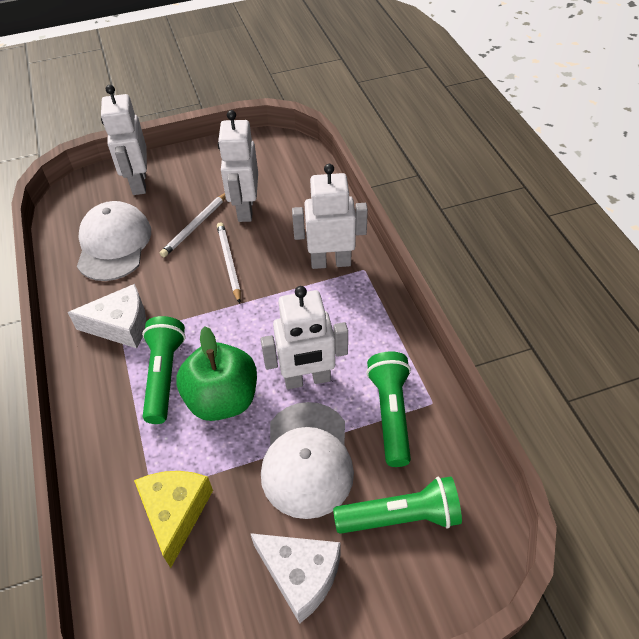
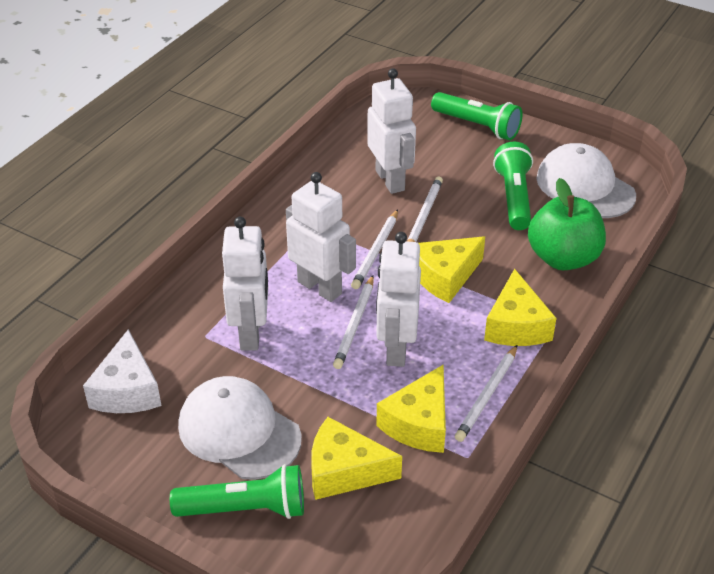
white cheese: 2 -> 1
white pencil: 2 -> 4
yellow cheese: 1 -> 4

